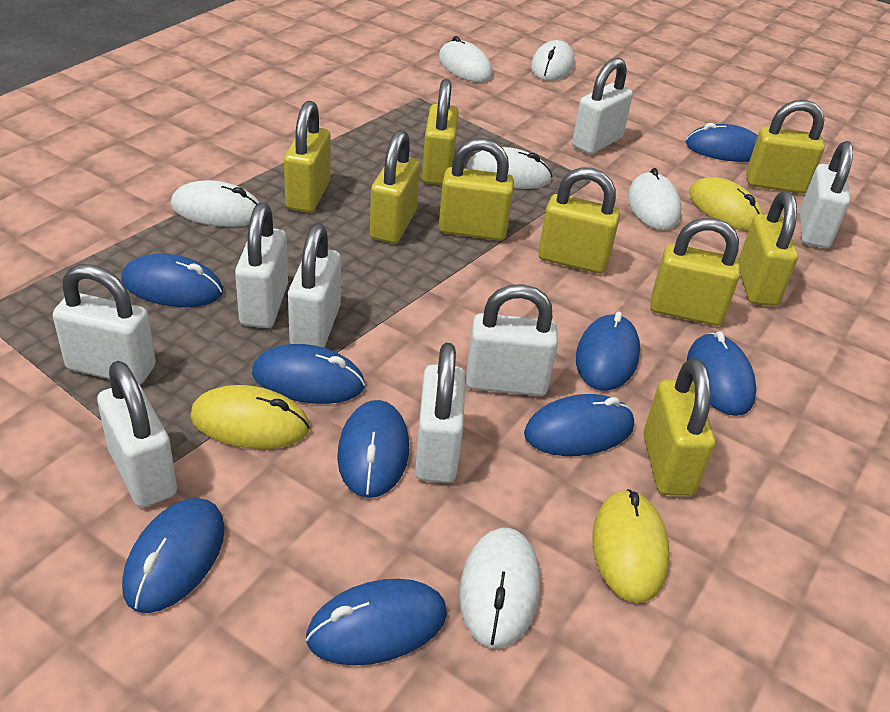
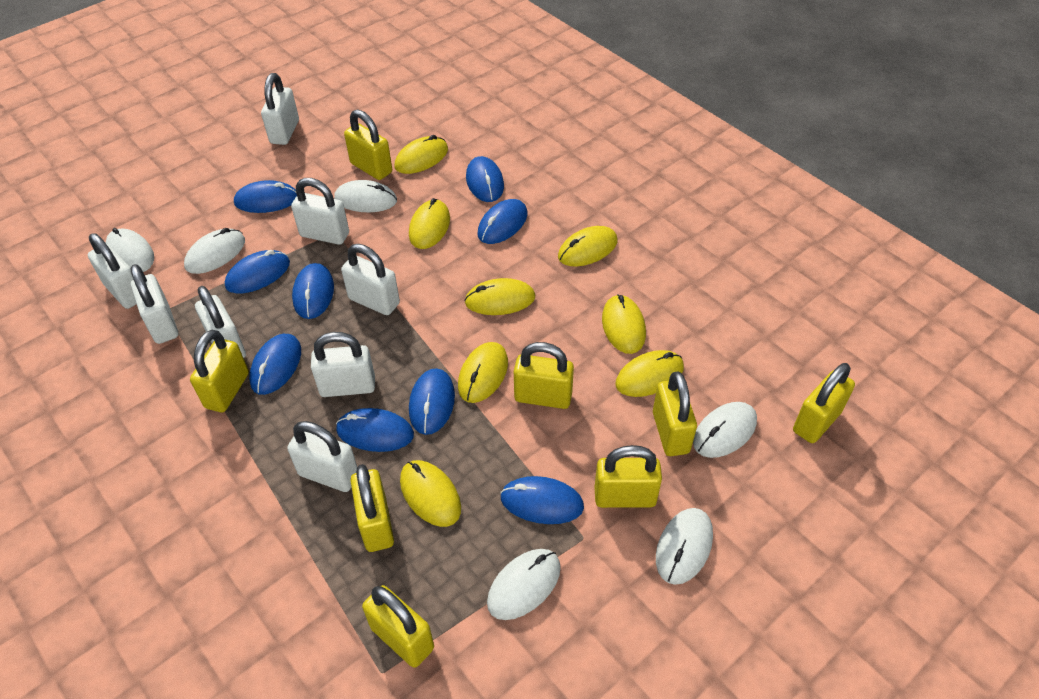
yellow mouse: 3 -> 8
yellow padlock: 9 -> 8

